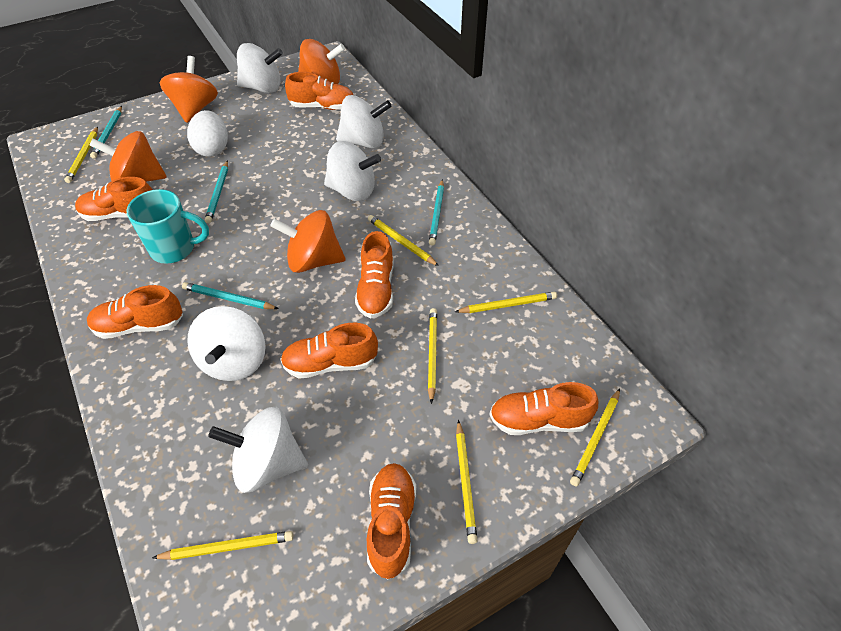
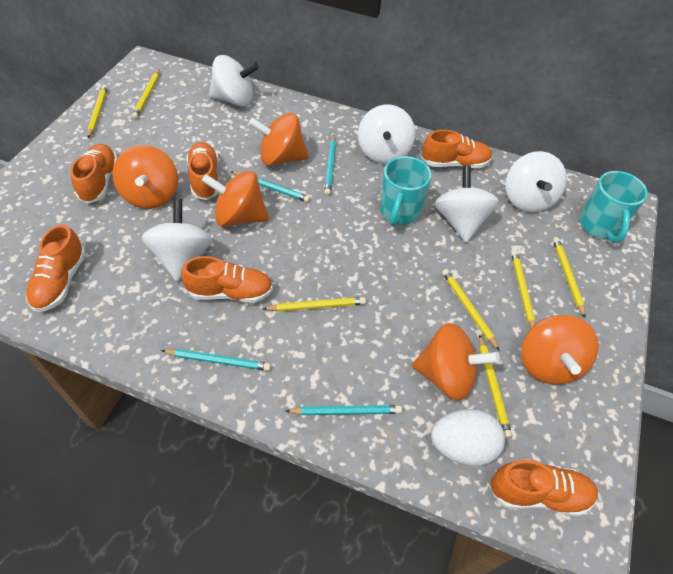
orange shoe: 7 -> 6
orange spinning top: 4 -> 5
turquoise mug: 1 -> 2

